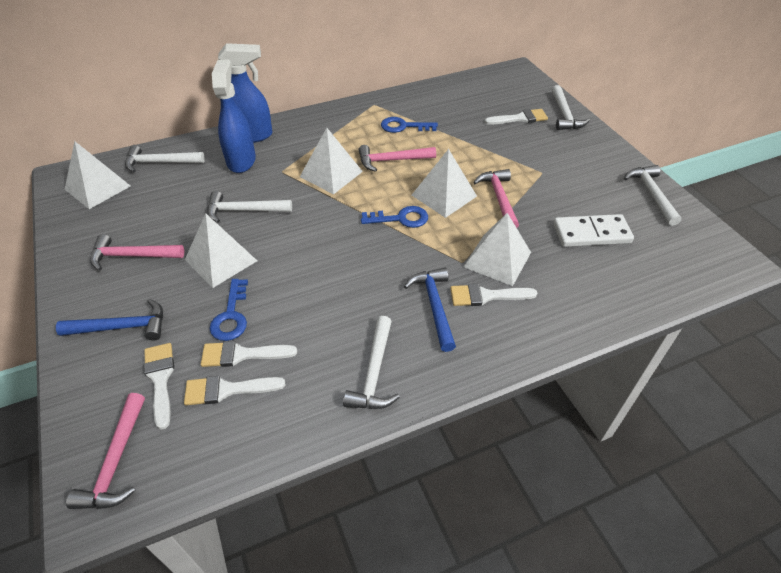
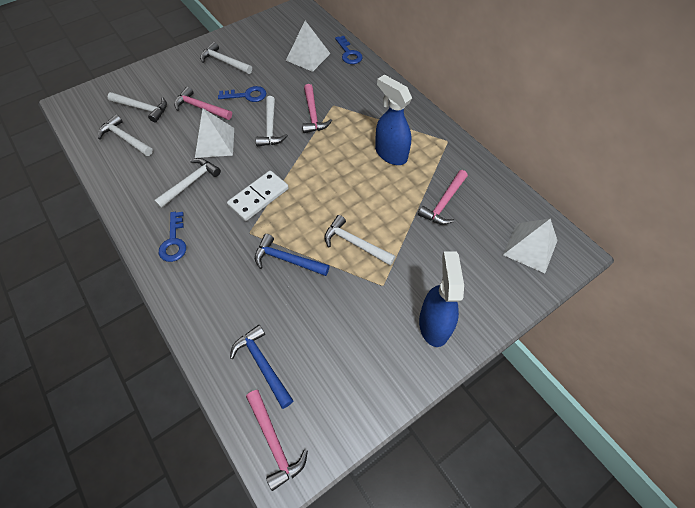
white brush: 5 -> 0
white hammer: 5 -> 6
white pyramid: 5 -> 3

